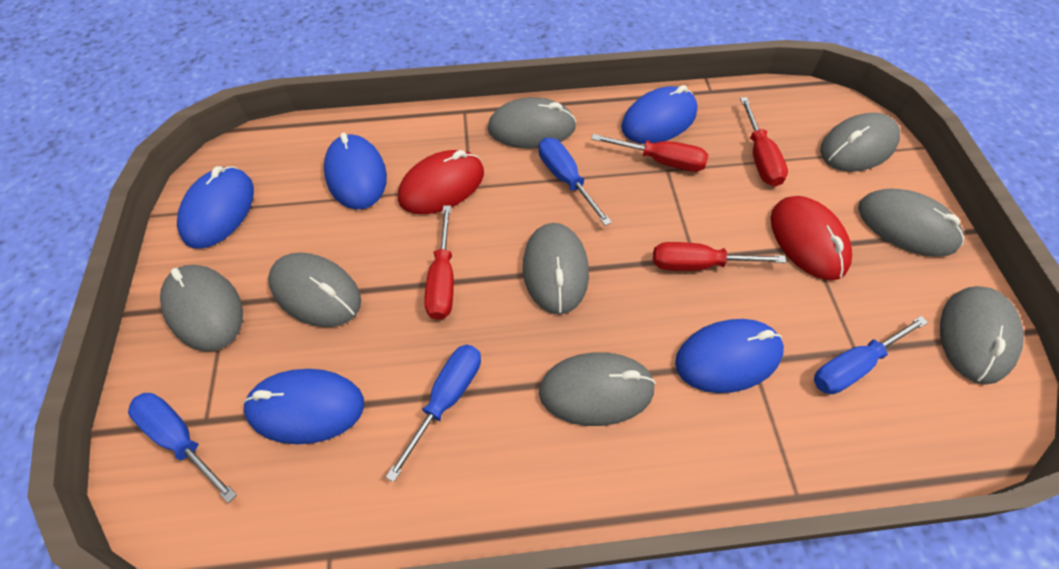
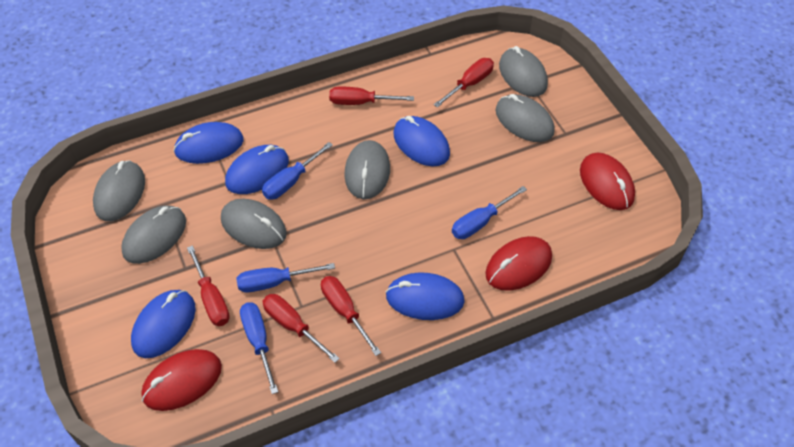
grey mouse: 8 -> 6
red mouse: 2 -> 3
red screwdriver: 4 -> 5

